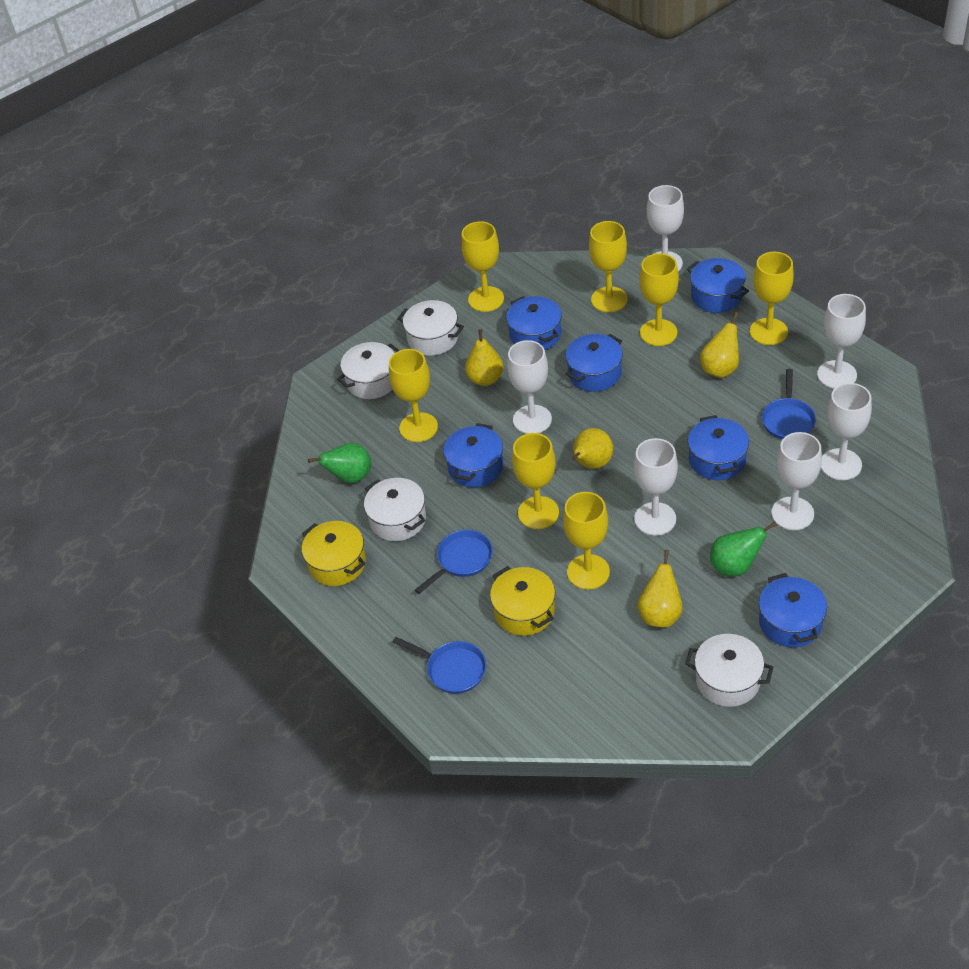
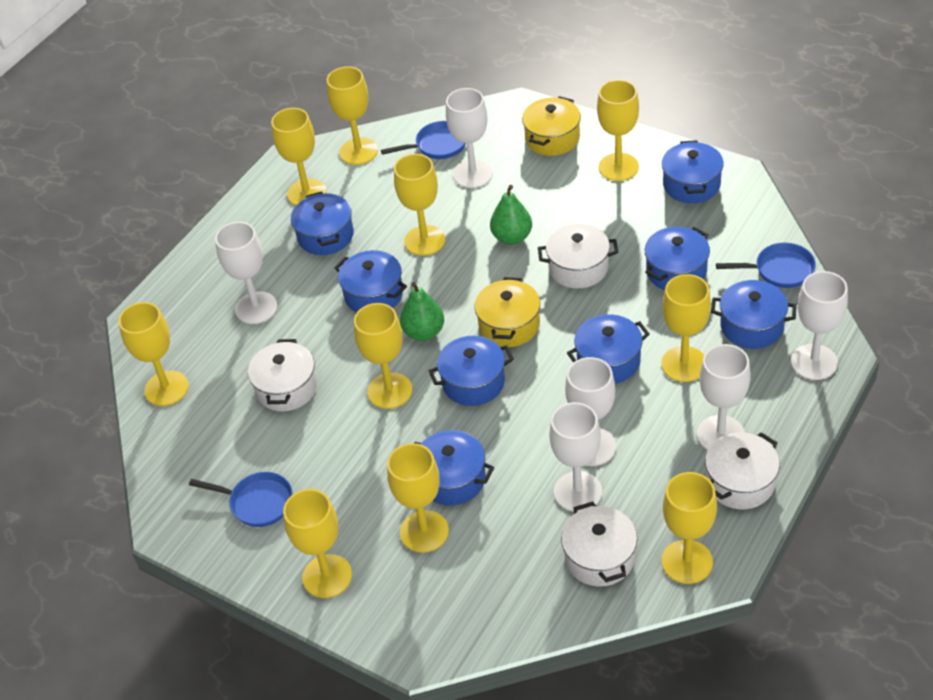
blue pot: 6 -> 8
yellow goblet: 7 -> 10
yellow pear: 4 -> 0

